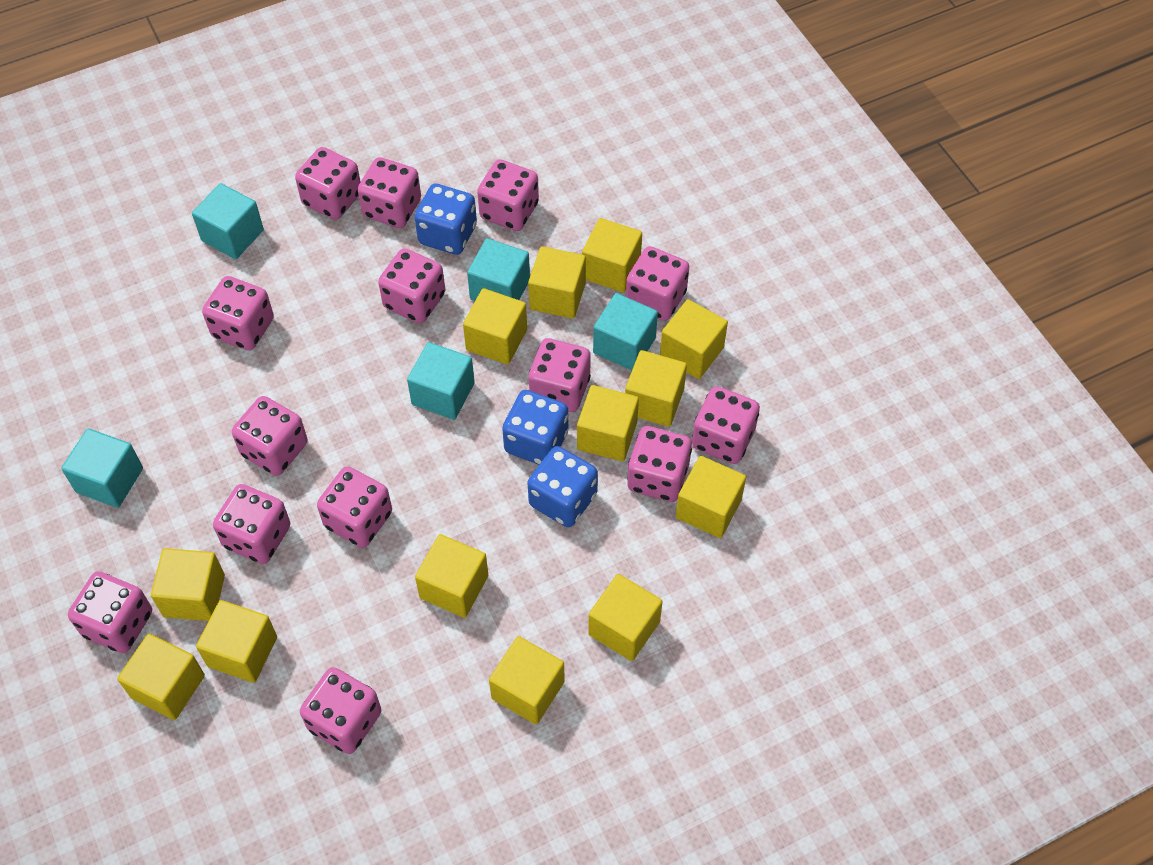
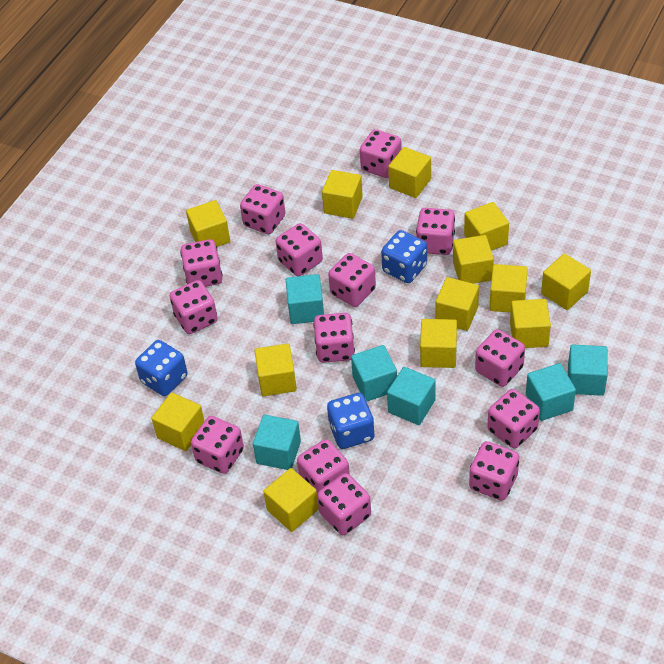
turquoise cube: 5 -> 6

